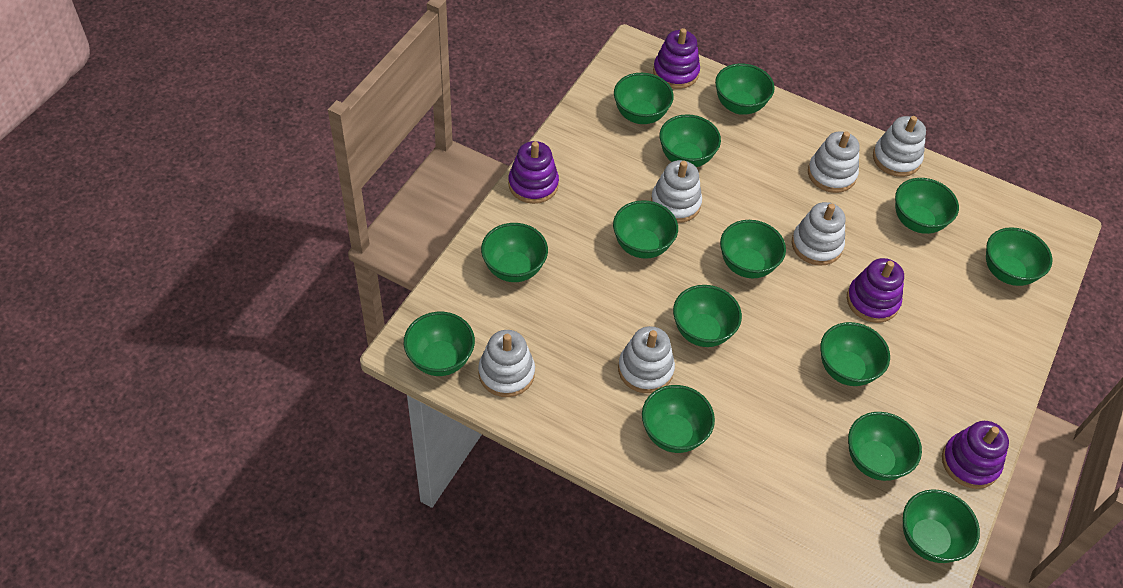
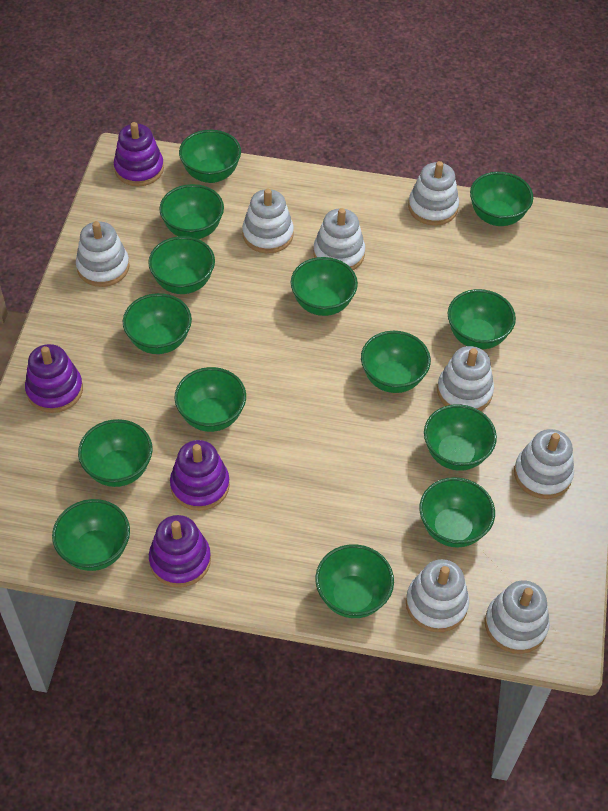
white stacking toy: 6 -> 8

